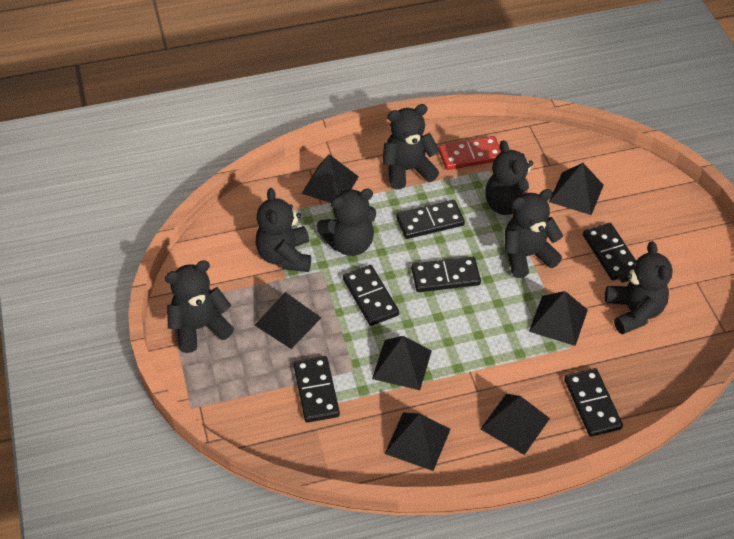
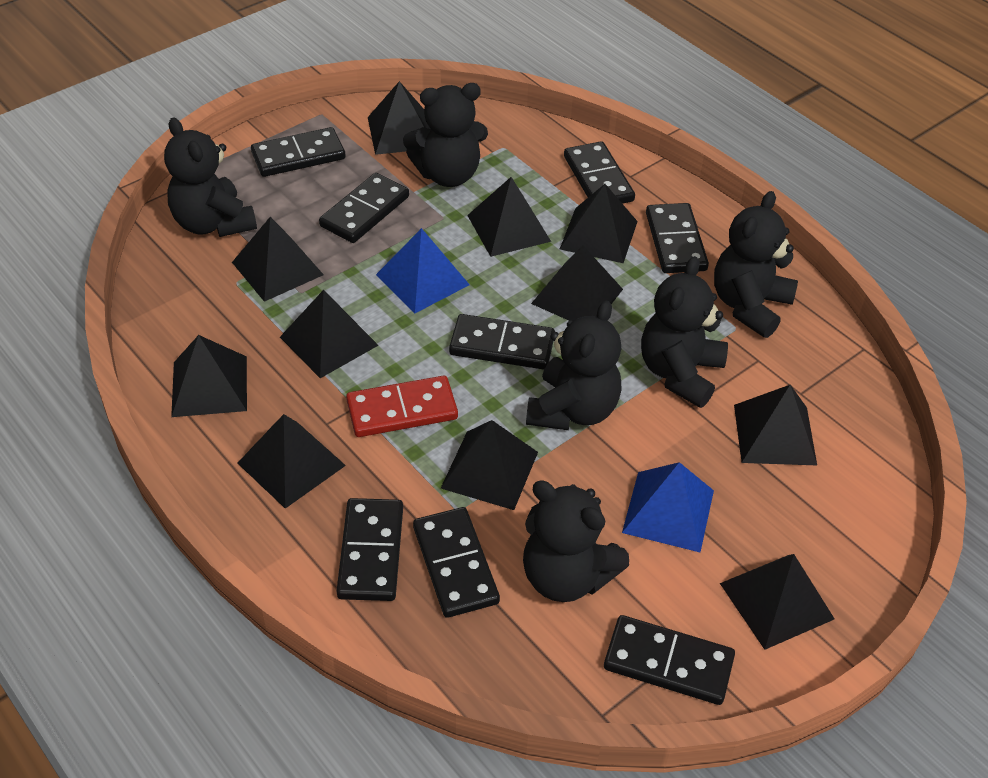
black domino: 6 -> 8
black pyramid: 7 -> 11
black teddy bear: 7 -> 6
blue pyramid: 0 -> 2

